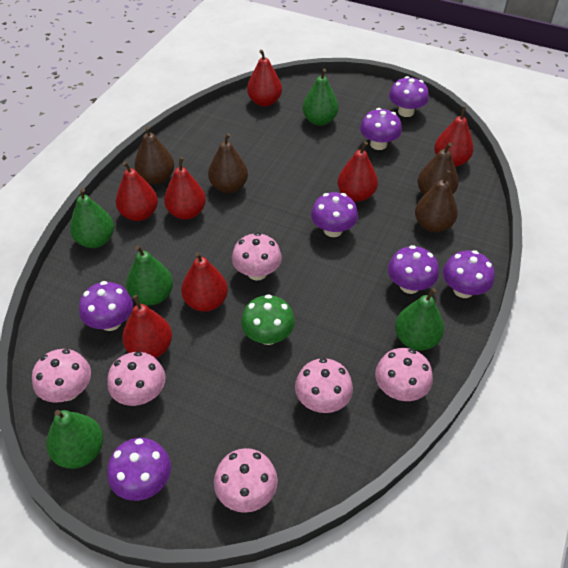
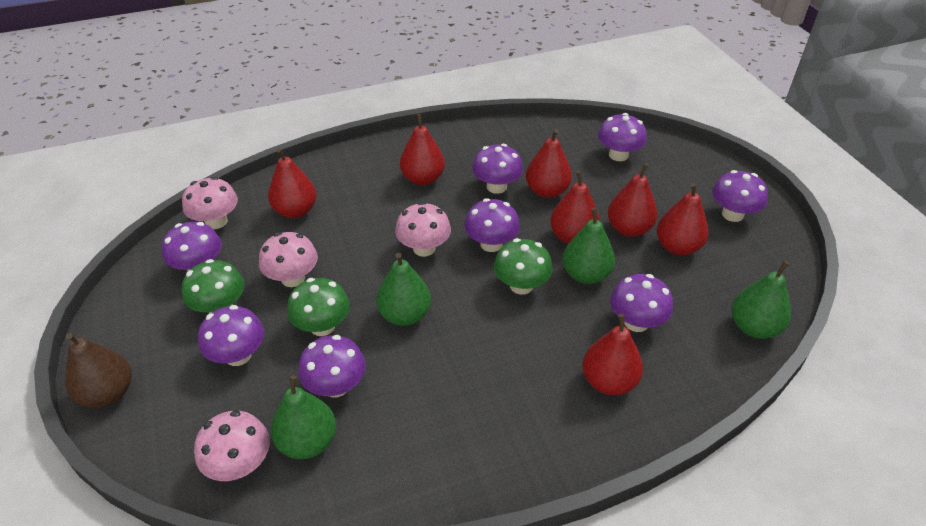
brown pear: 4 -> 1
green mushroom: 1 -> 3
green pear: 5 -> 4
pink mushroom: 6 -> 4
purple mushroom: 7 -> 8

